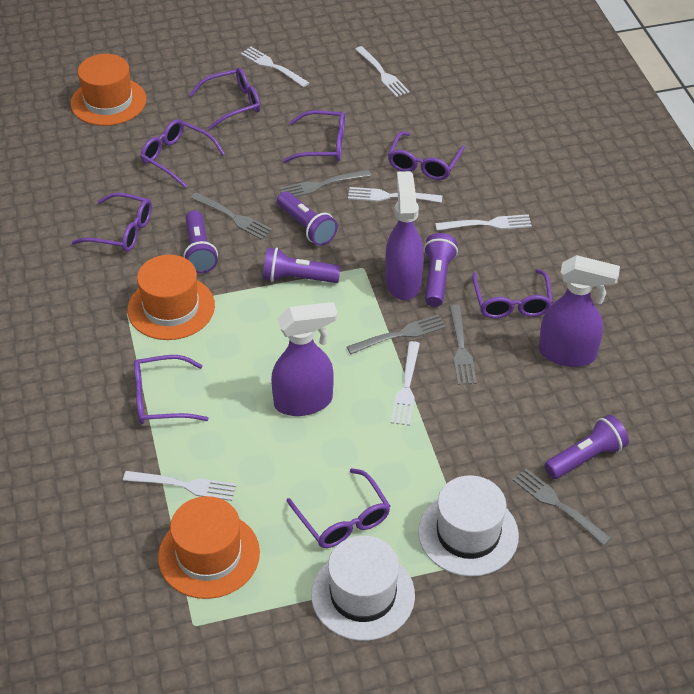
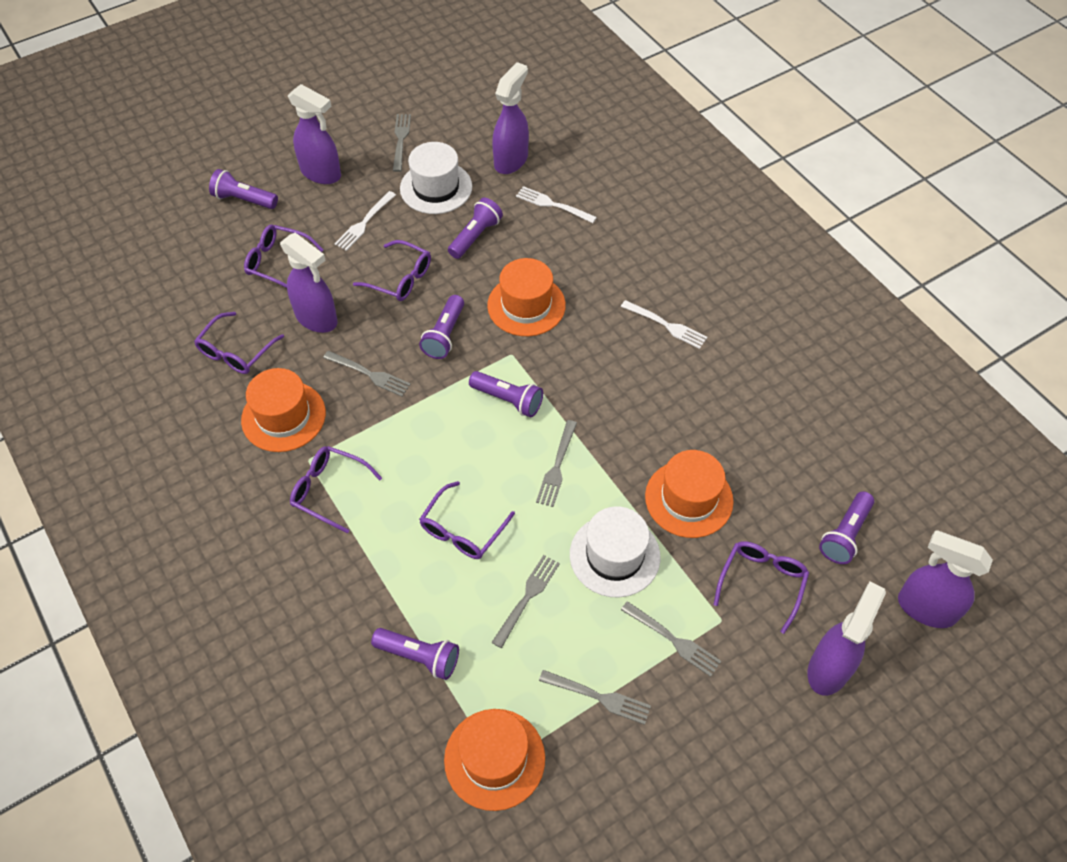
grey fork: 5 -> 6
orange hat: 3 -> 4
purple flashlight: 5 -> 6
purple glasses: 8 -> 6
purple spray bottle: 3 -> 5
white fork: 6 -> 3

